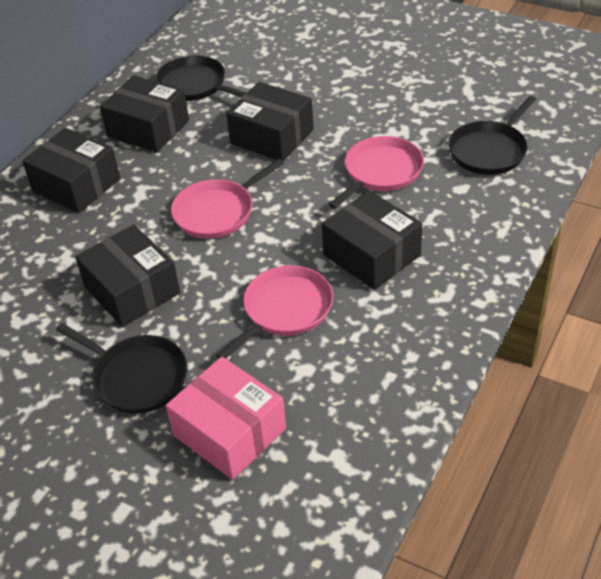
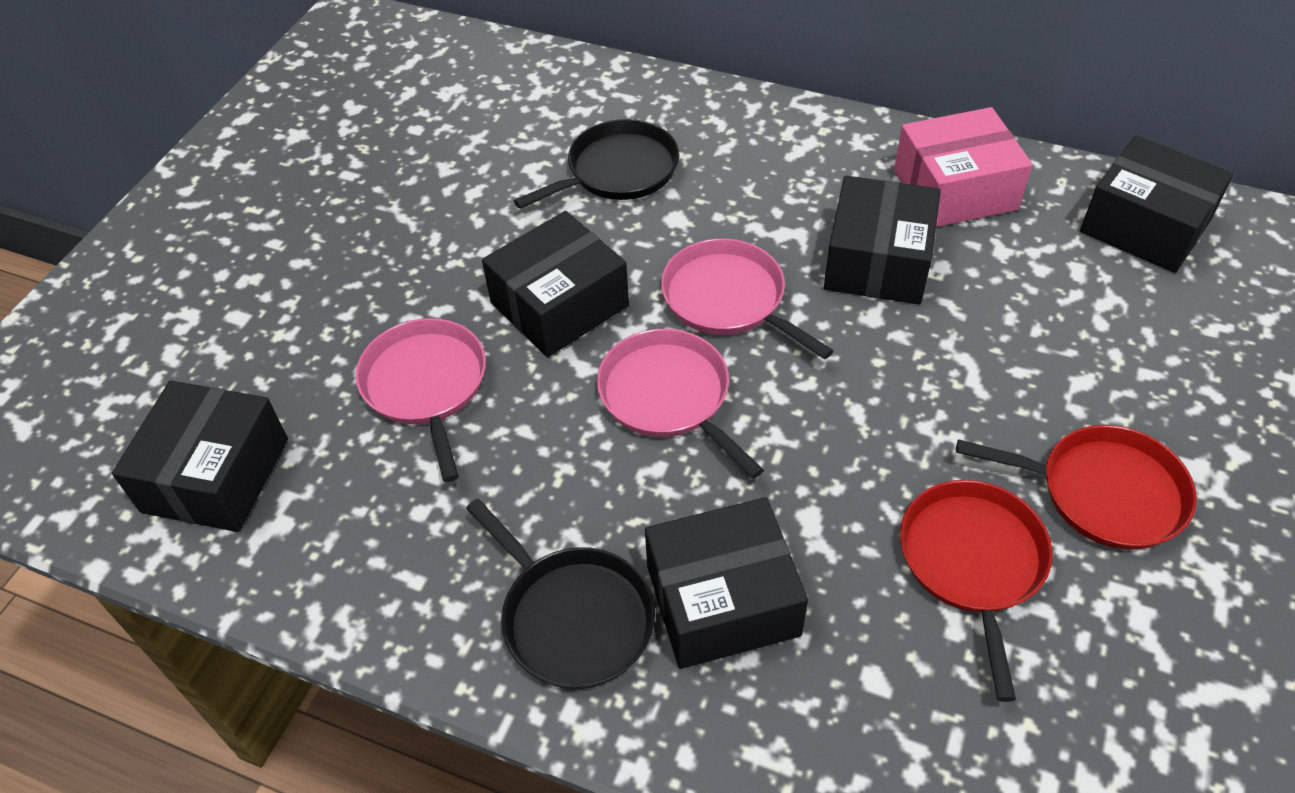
black pan: 3 -> 2
red pan: 0 -> 2

